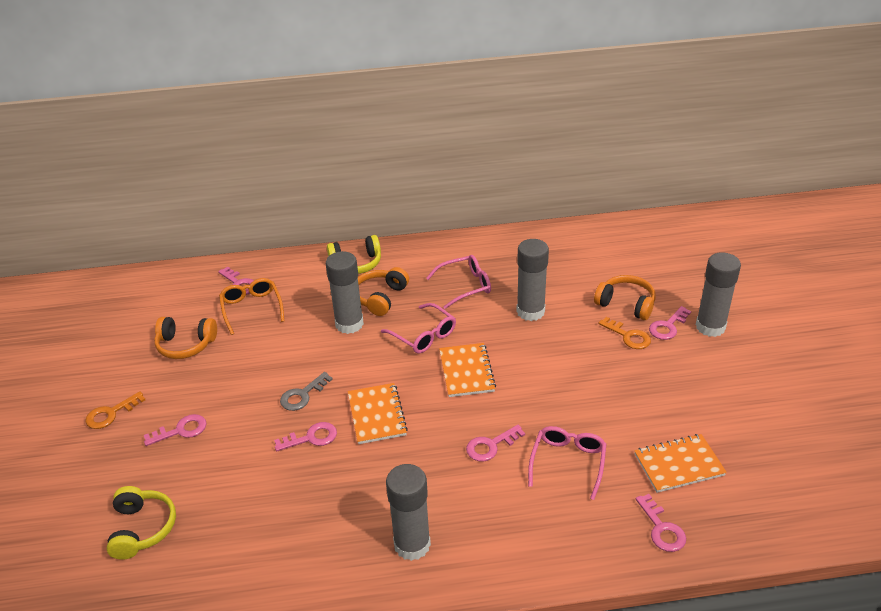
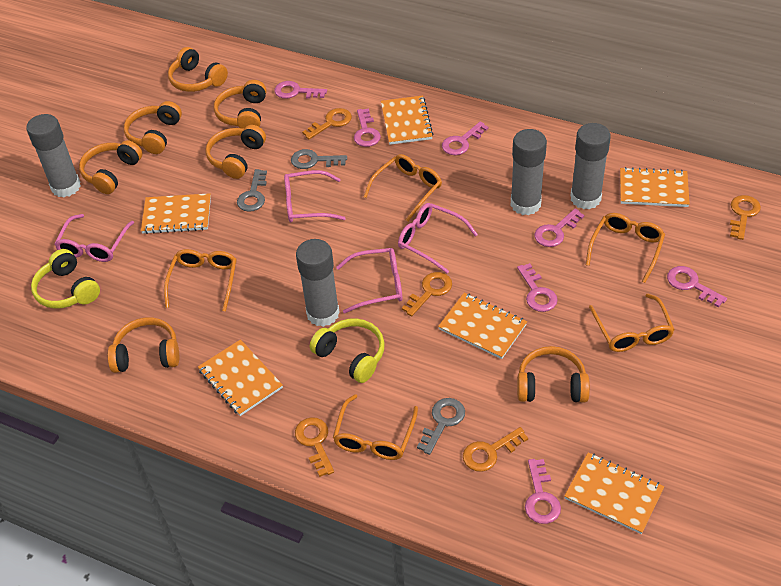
grey key: 1 -> 3
orange glasses: 1 -> 5
orange headphones: 3 -> 7
orange key: 2 -> 5
orange notebook: 3 -> 6
pink glasses: 3 -> 4
pink key: 6 -> 7

